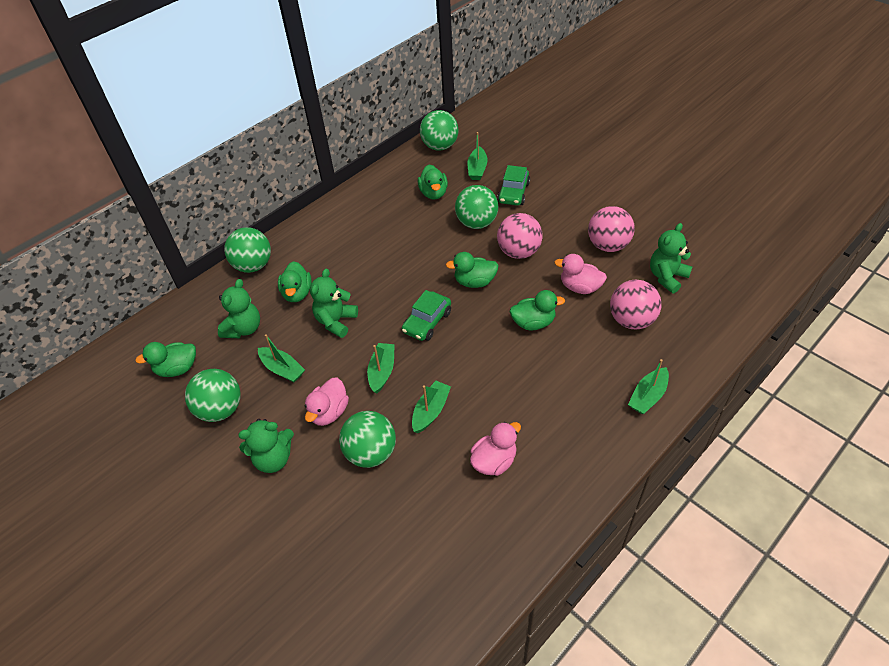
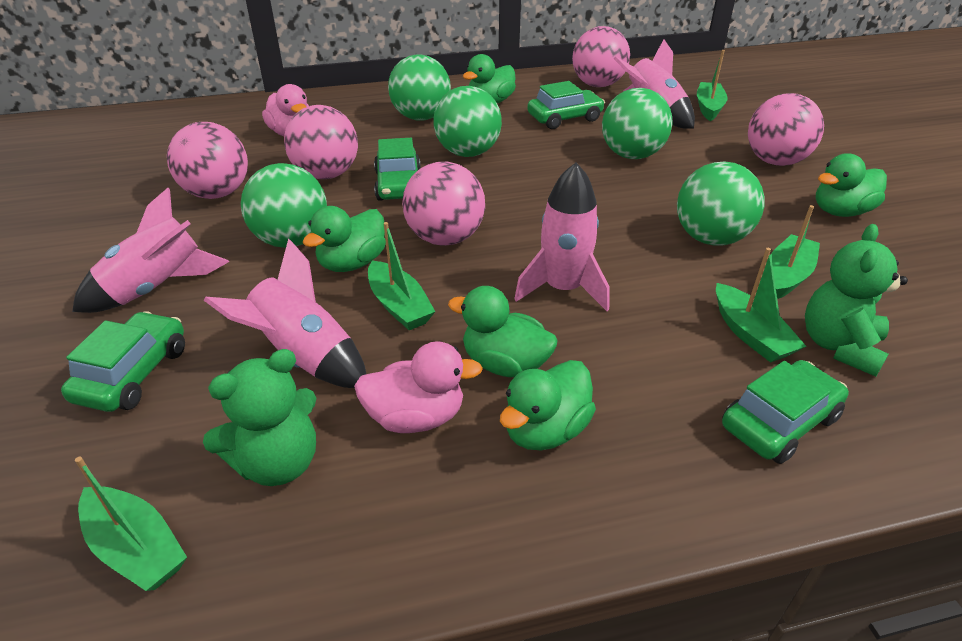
green car: 2 -> 4
green teddy bear: 4 -> 2
pink ball: 3 -> 5
pink duck: 3 -> 2
pink rocket: 0 -> 4

